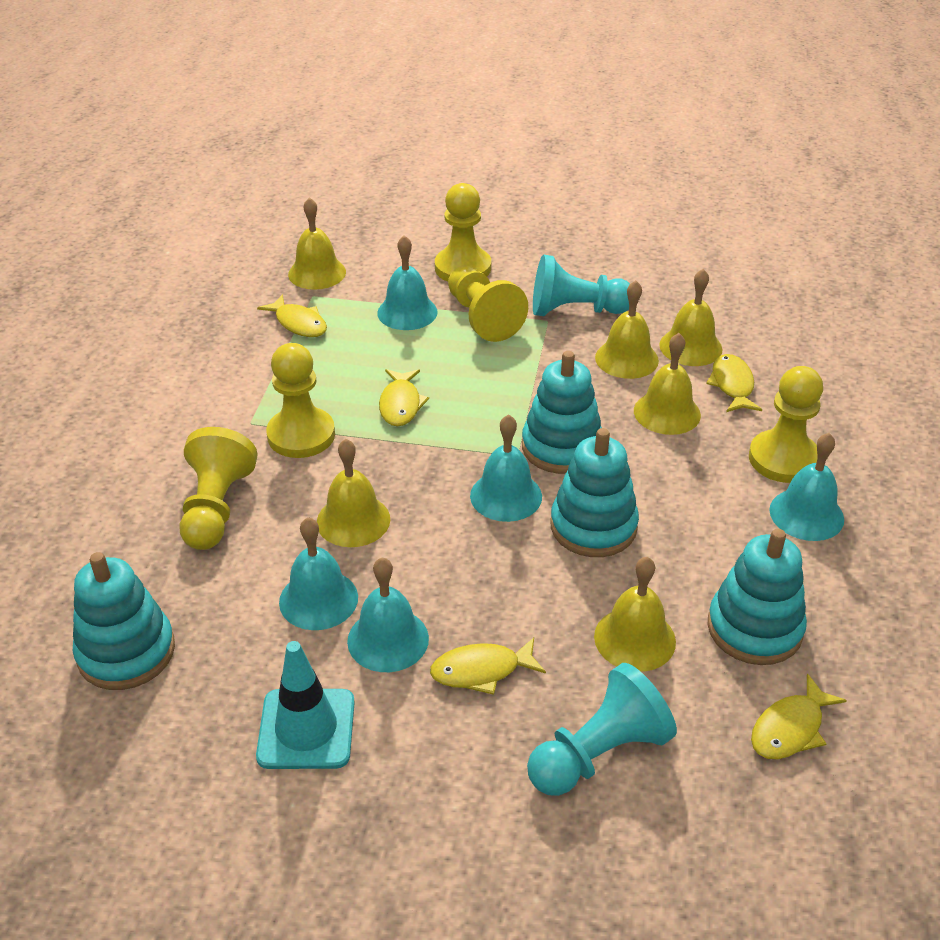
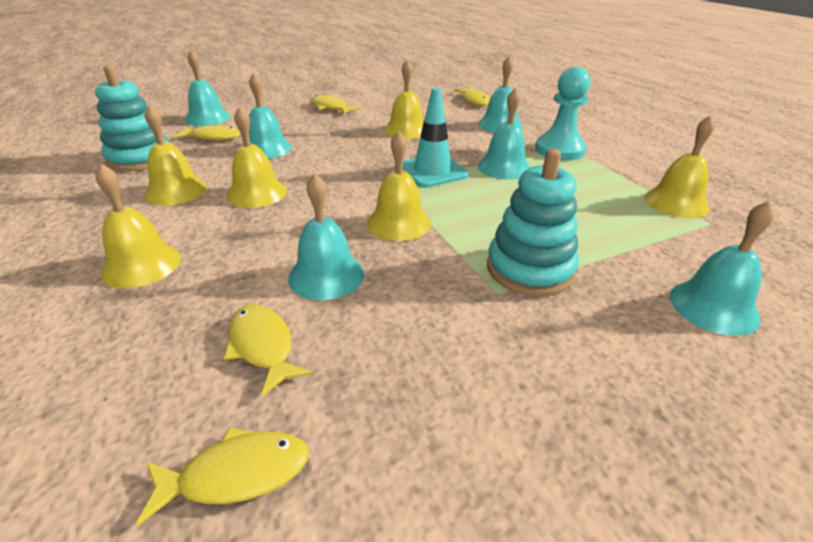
turquoise bell: 5 -> 6
turquoise pawn: 2 -> 1
turquoise stacking toy: 4 -> 2
yellow pawn: 5 -> 0

